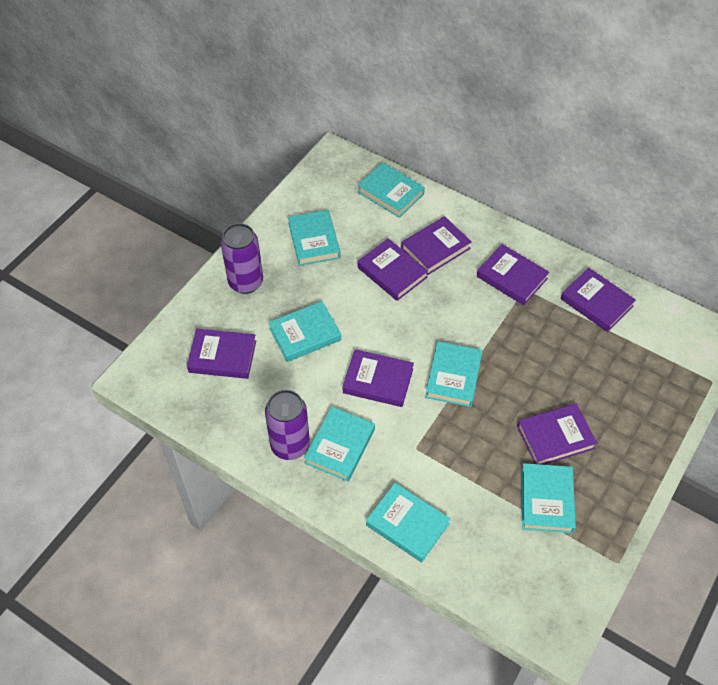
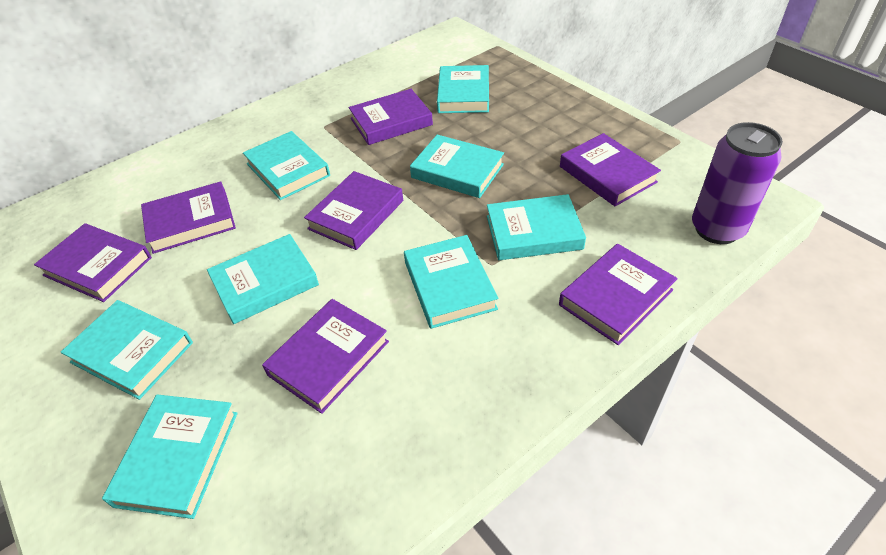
purple can: 2 -> 1
turquoise book: 7 -> 8

